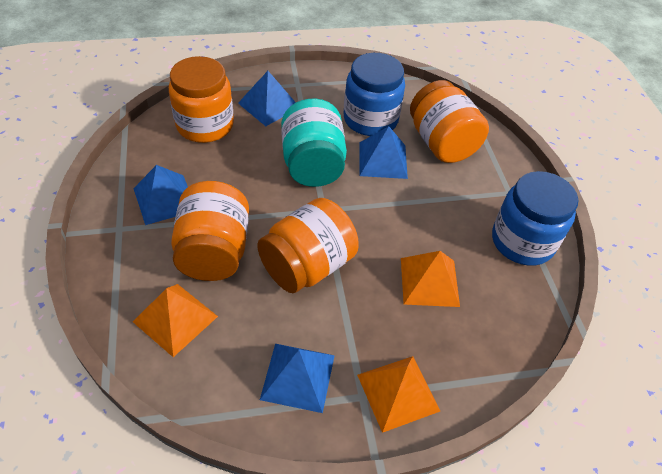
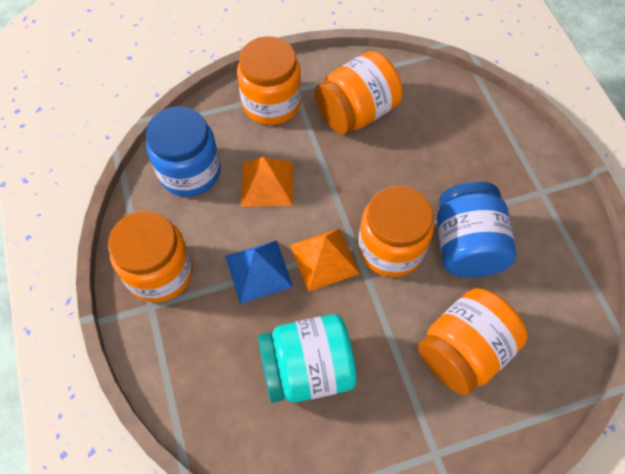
blue pyramid: 4 -> 1
orange jar: 4 -> 5
orange pyramid: 3 -> 2

